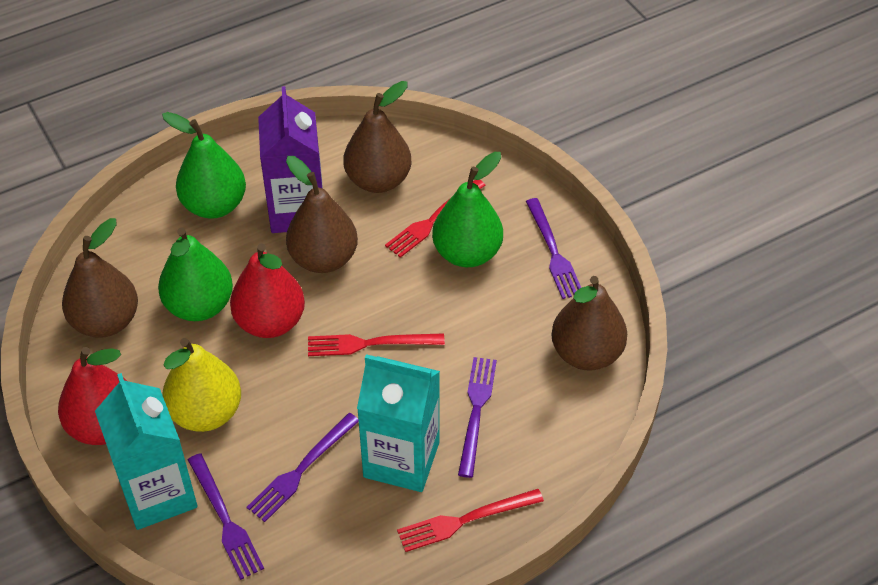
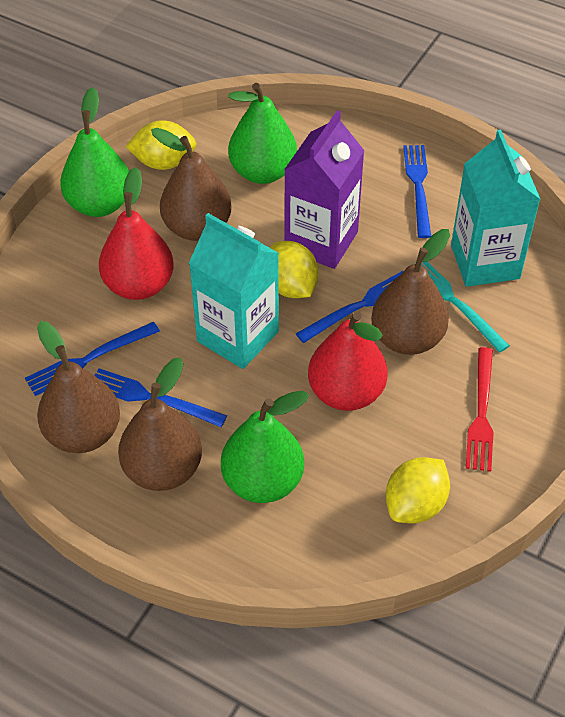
blue fork: 0 -> 4
purple fork: 4 -> 0
red fork: 3 -> 1
turquoise fork: 0 -> 1
yellow lemon: 0 -> 3
yellow pear: 1 -> 0

